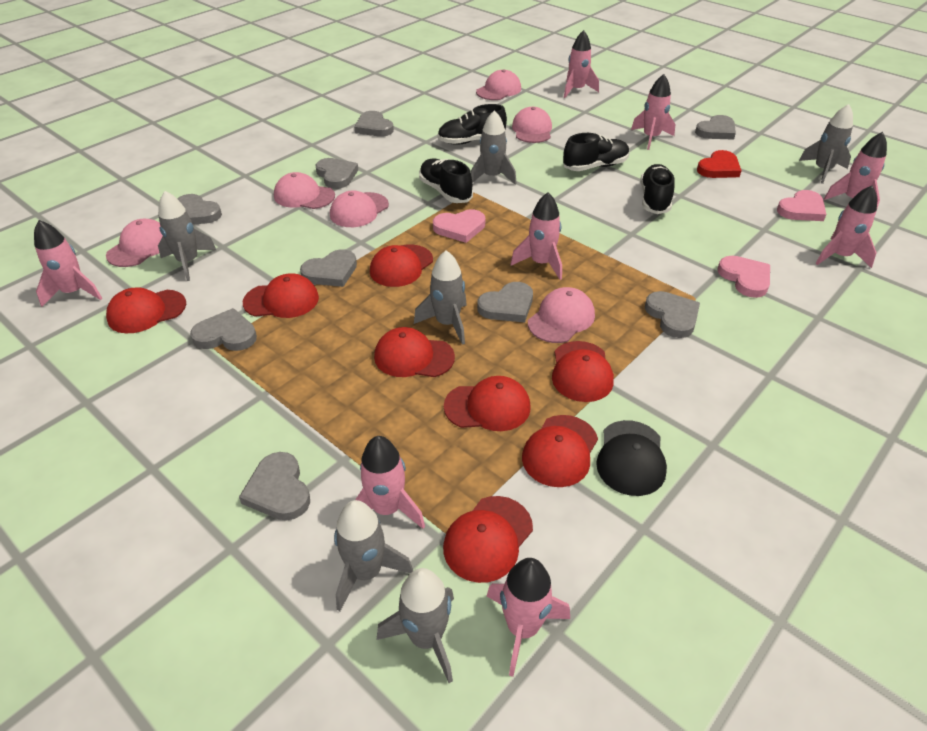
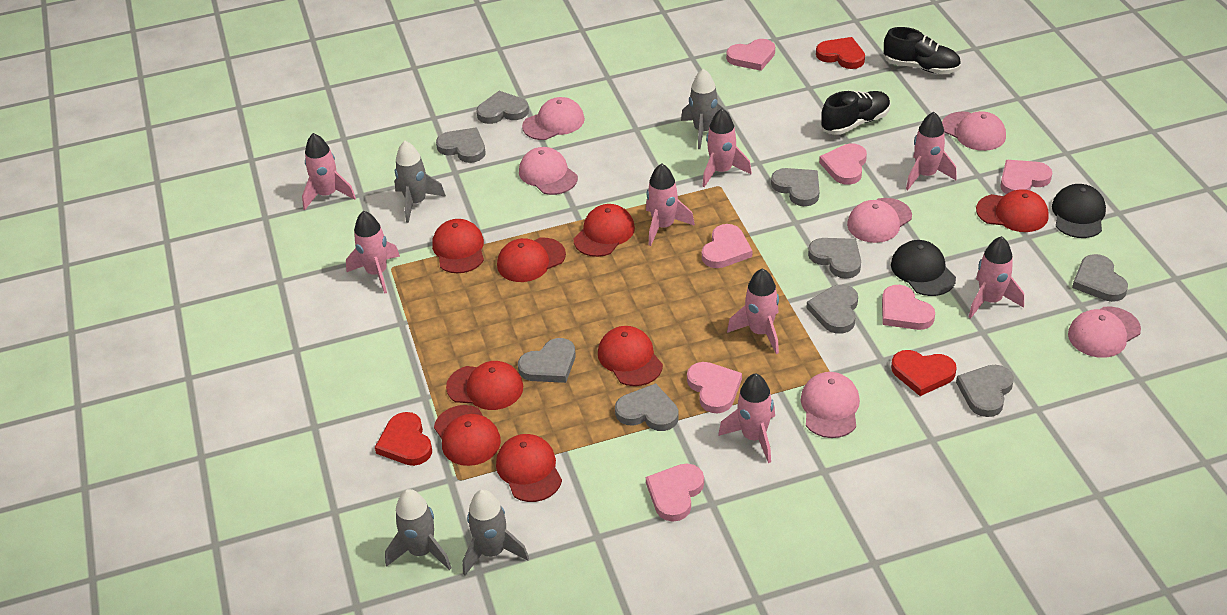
black cap: 1 -> 2
black shoe: 4 -> 2
grey rocket: 6 -> 4
pink heart: 3 -> 7
red heart: 1 -> 3

